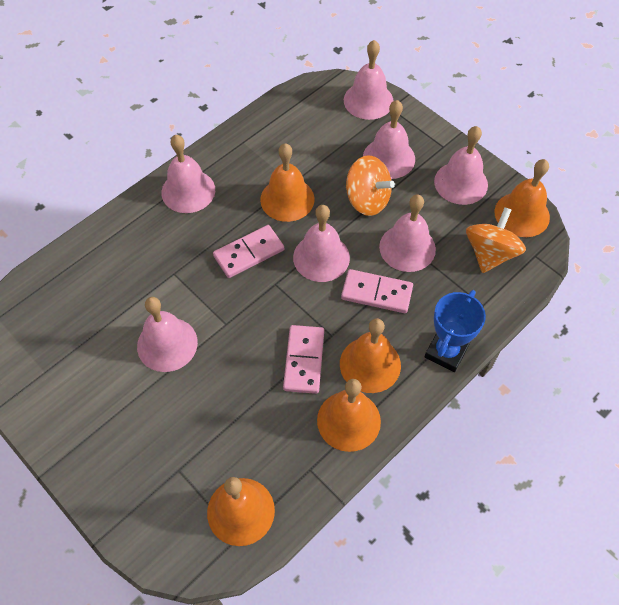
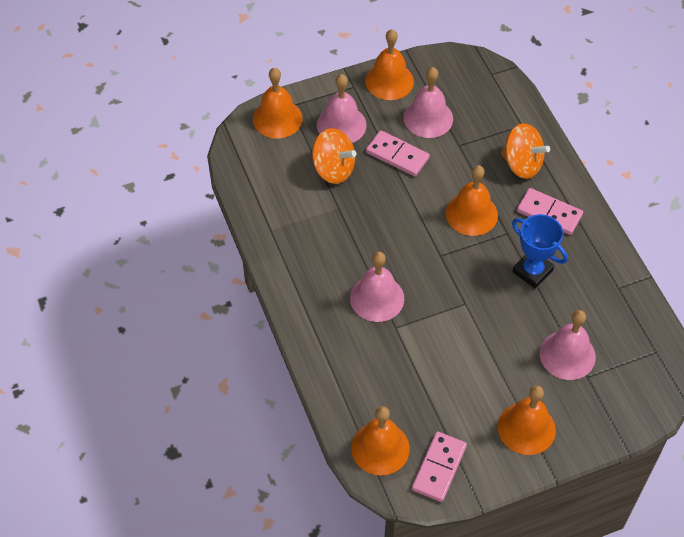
pink bell: 7 -> 4

